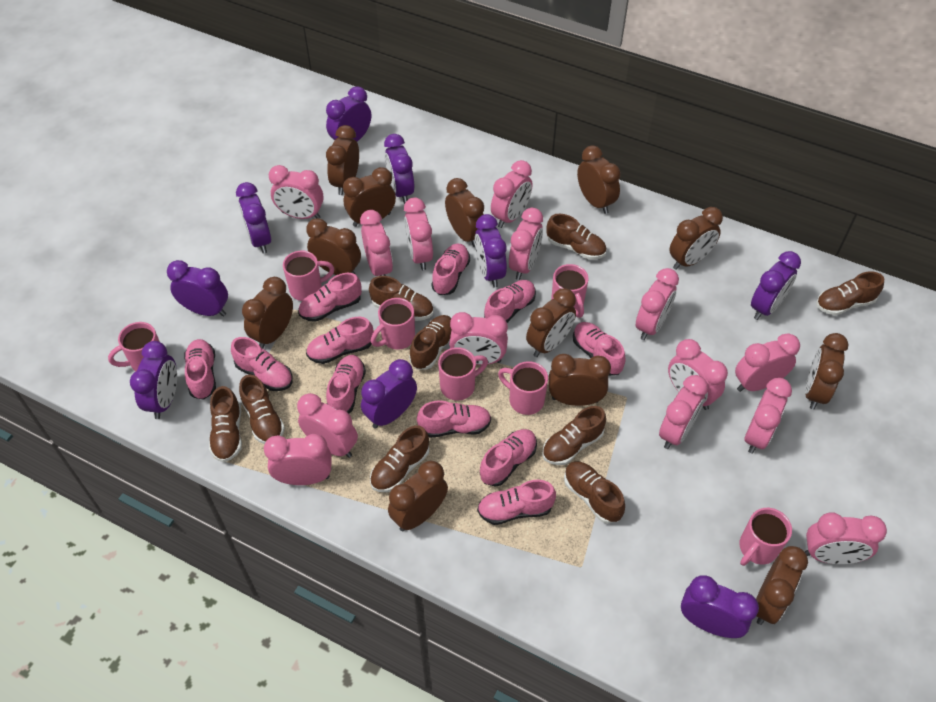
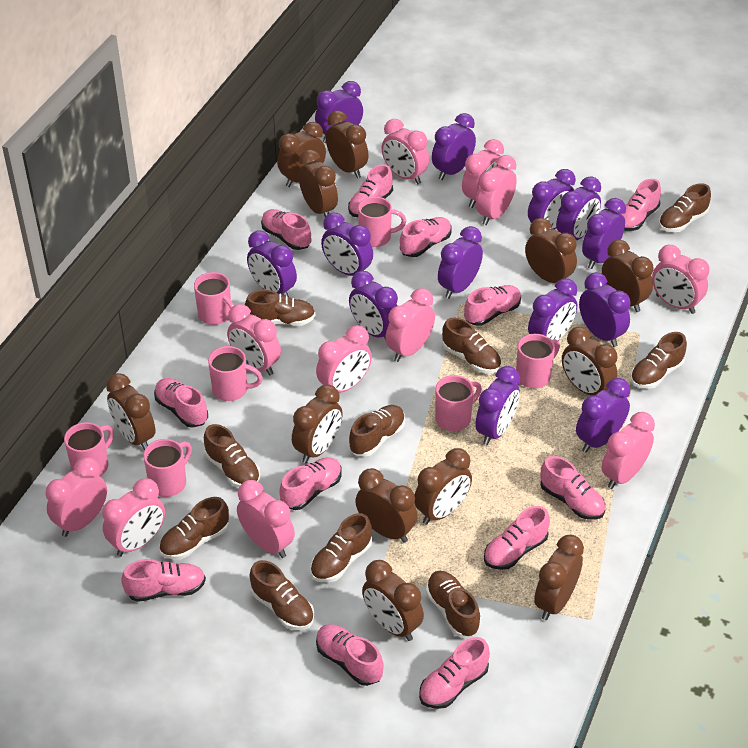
brown shoe: 9 -> 10
pink clock: 14 -> 11
pink shoe: 11 -> 12
purple clock: 9 -> 13

